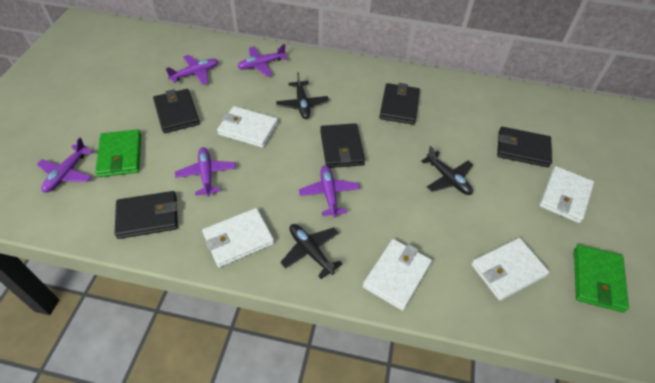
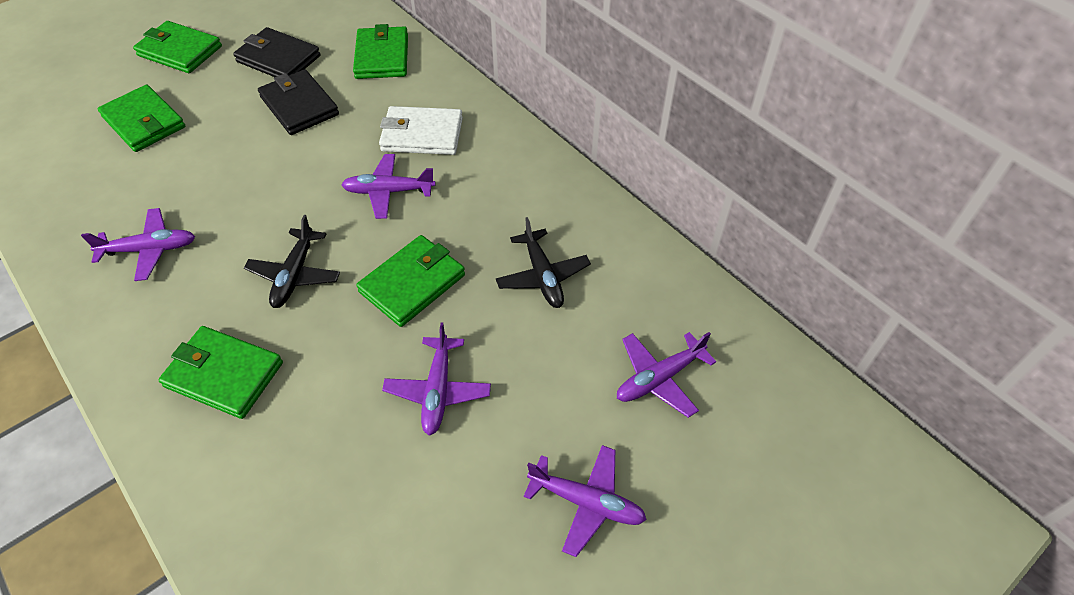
black plane: 3 -> 2
black wallet: 5 -> 2
green wallet: 2 -> 5
white wallet: 5 -> 1

